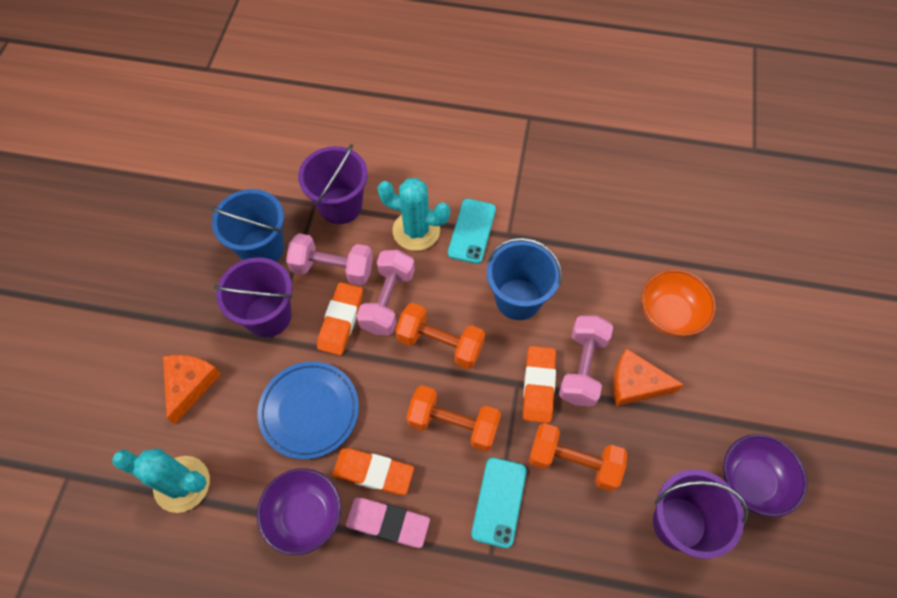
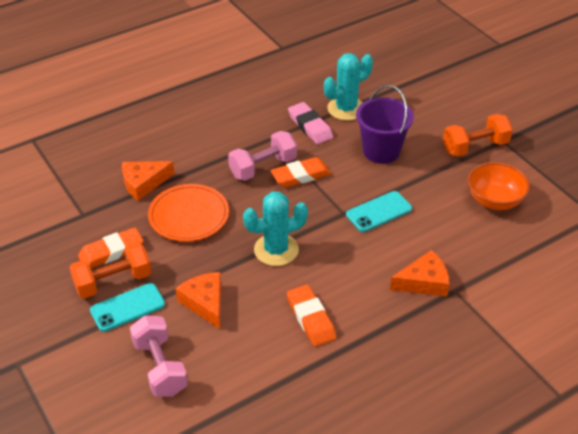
blue bucket: 2 -> 0
blue plate: 1 -> 0
orange cheese: 2 -> 3
orange dumbbell: 3 -> 2
orange plate: 0 -> 1
pink dumbbell: 3 -> 2
purple bowl: 2 -> 0
purple bucket: 3 -> 1

